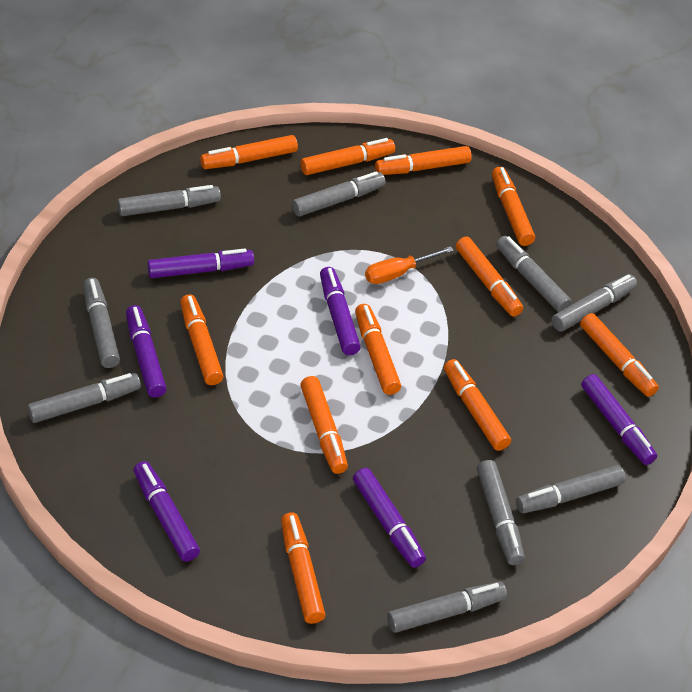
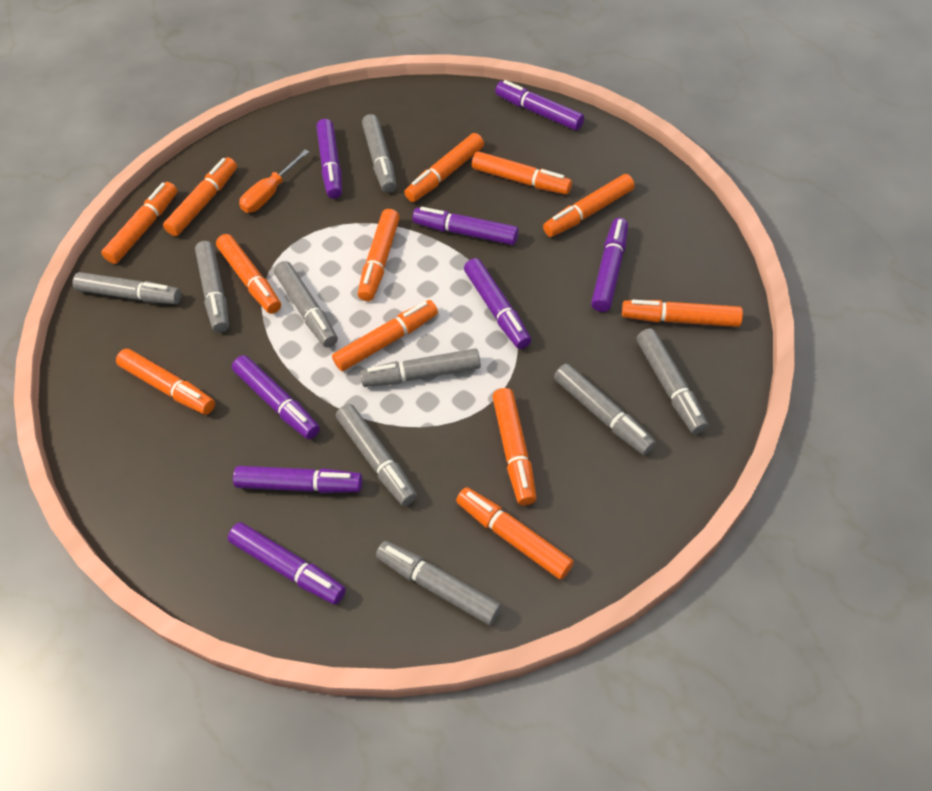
orange marker: 11 -> 12
purple marker: 6 -> 8

